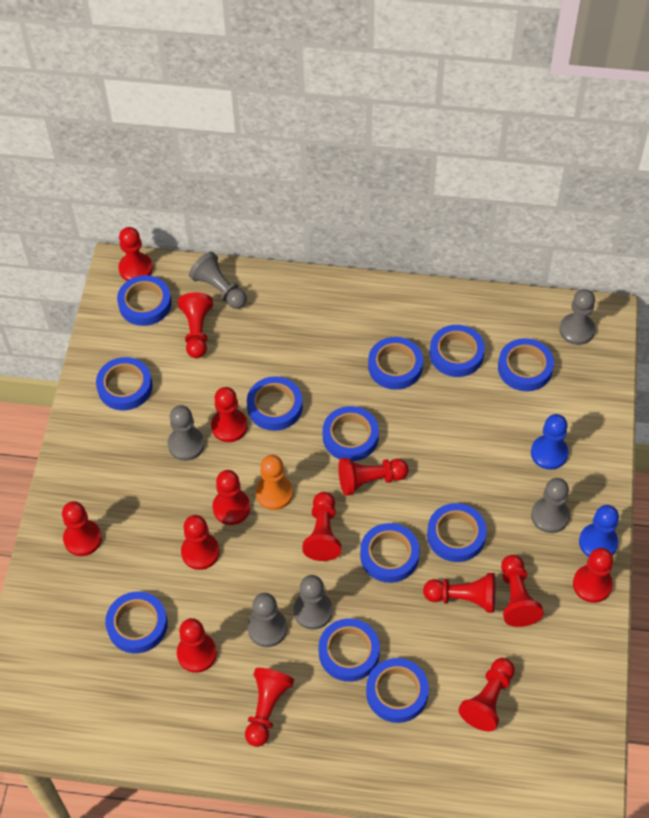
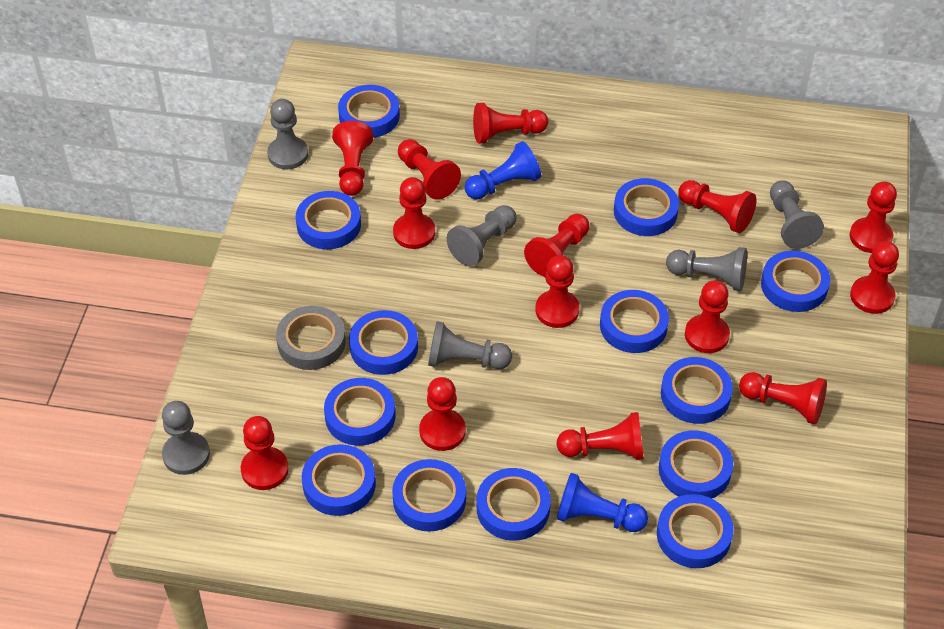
blue tape: 12 -> 13
grey tape: 0 -> 1
orange pawn: 1 -> 0

